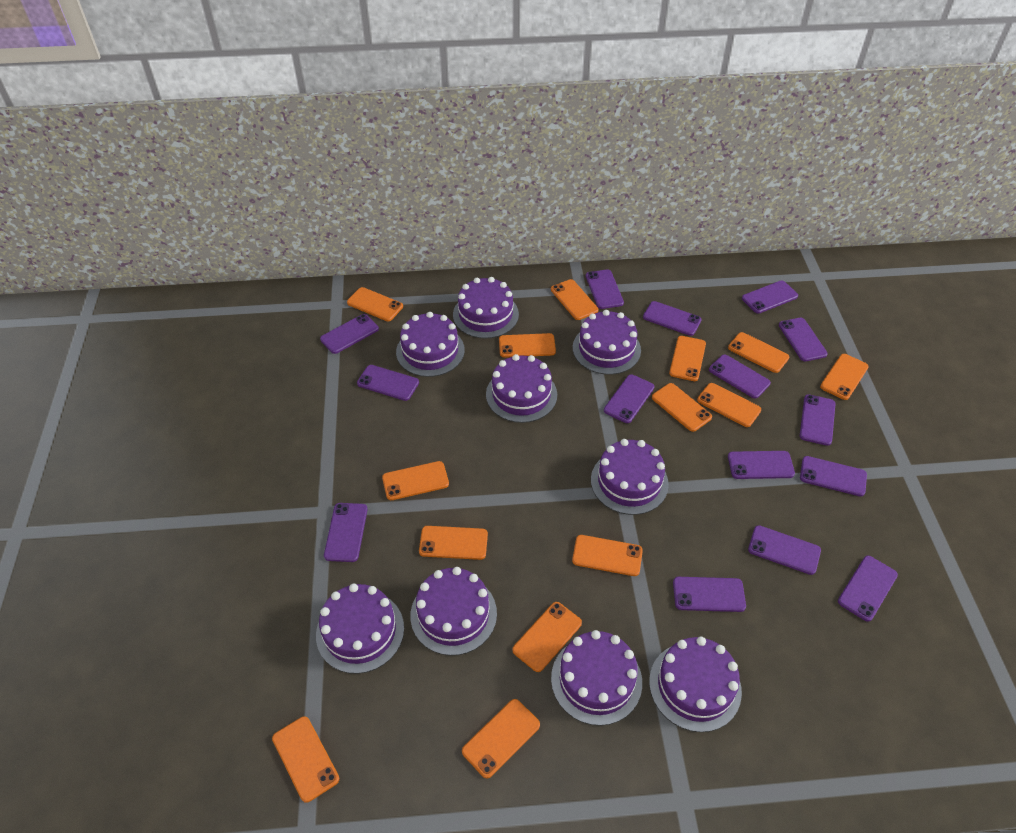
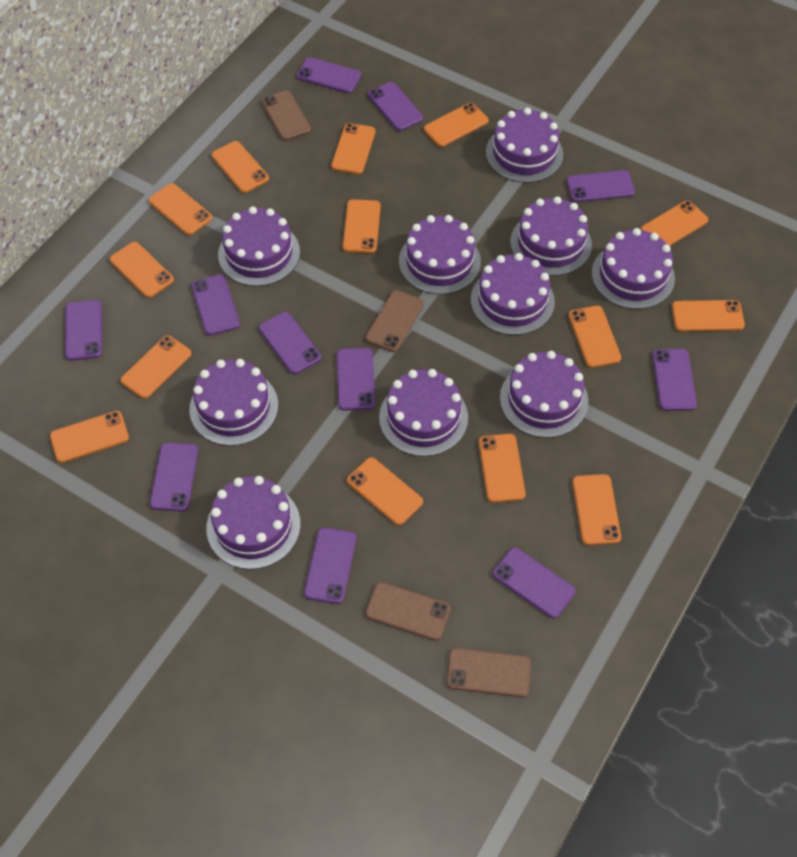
brown phone: 0 -> 4
purple cake: 9 -> 10
purple phone: 15 -> 11

